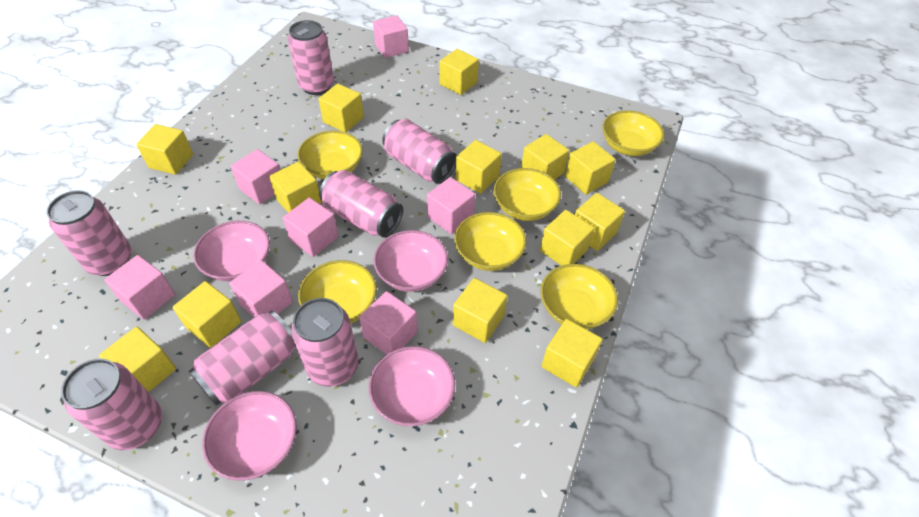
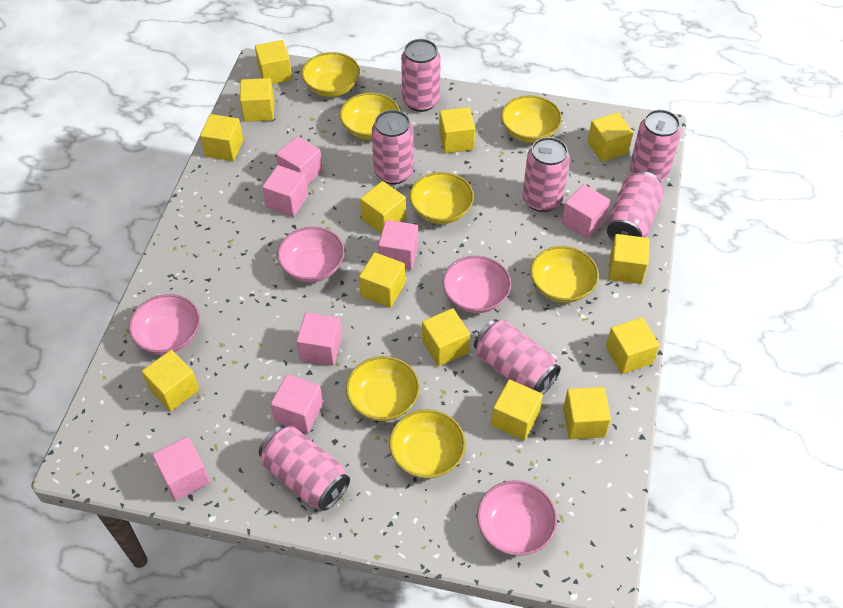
yellow bowl: 6 -> 7

